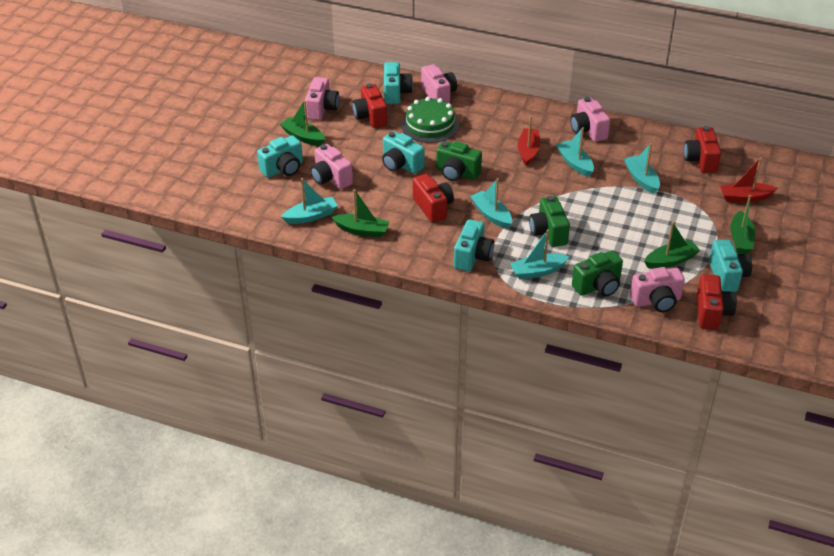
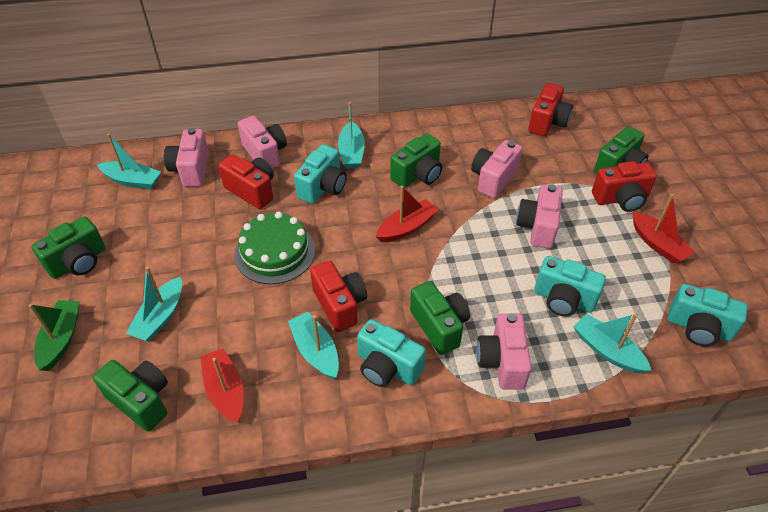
green boat: 4 -> 1
green camera: 3 -> 5
red boat: 2 -> 3
turquoise camera: 5 -> 4

